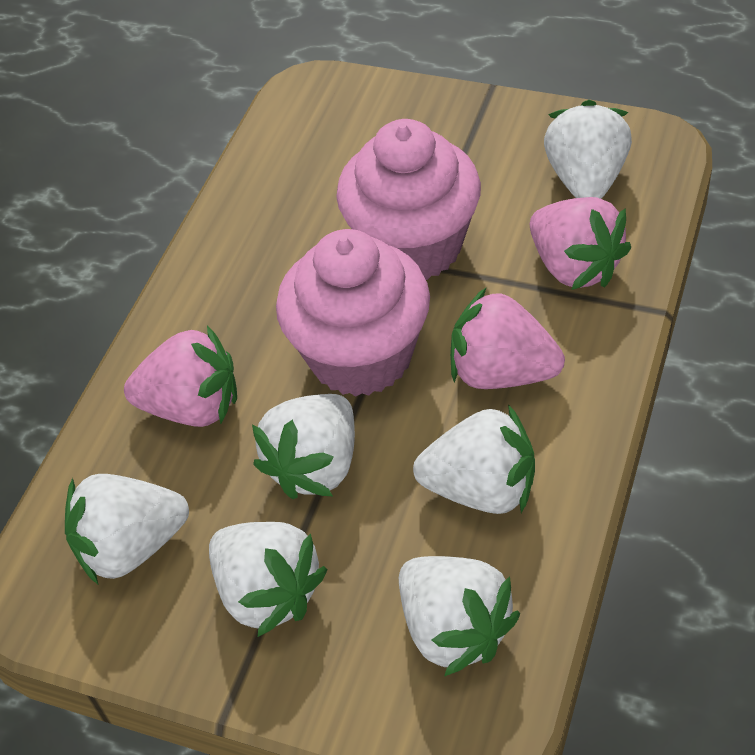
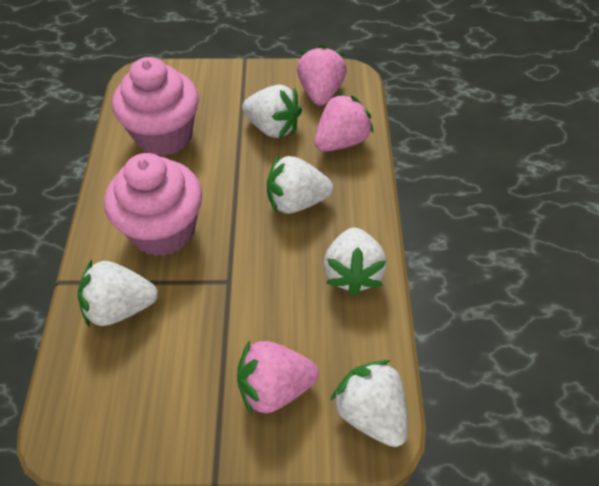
white strawberry: 6 -> 5

